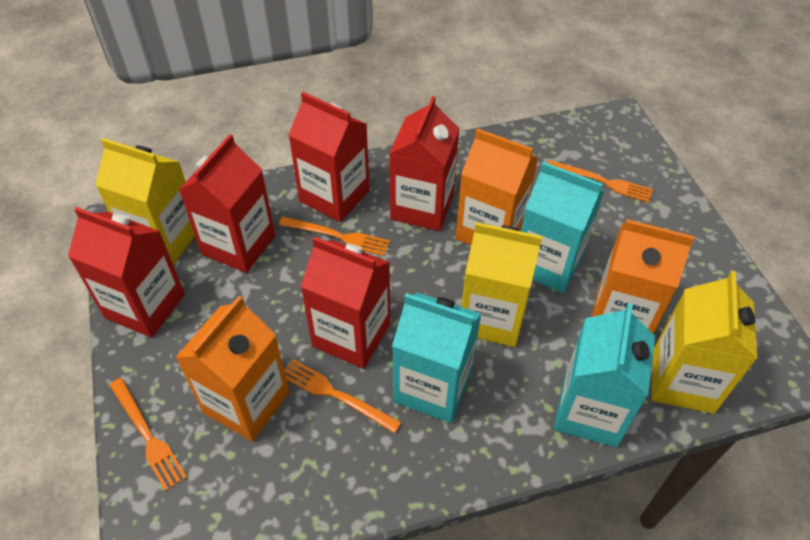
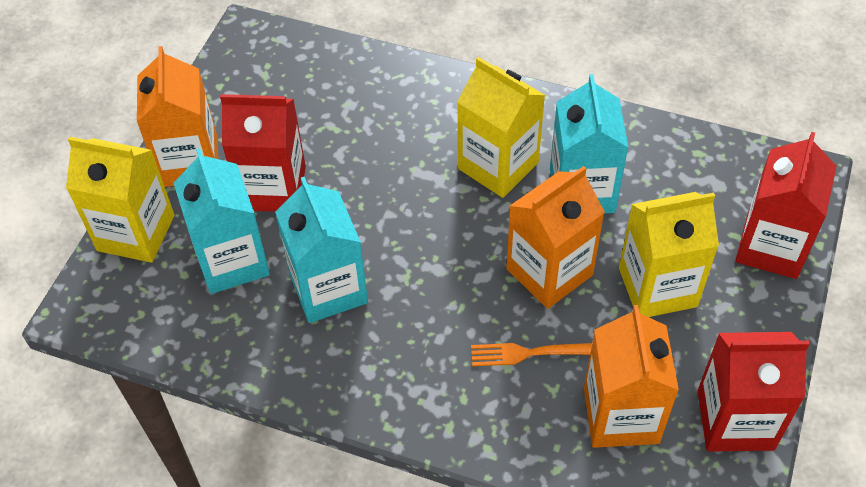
orange fork: 4 -> 1
red carton: 5 -> 3

